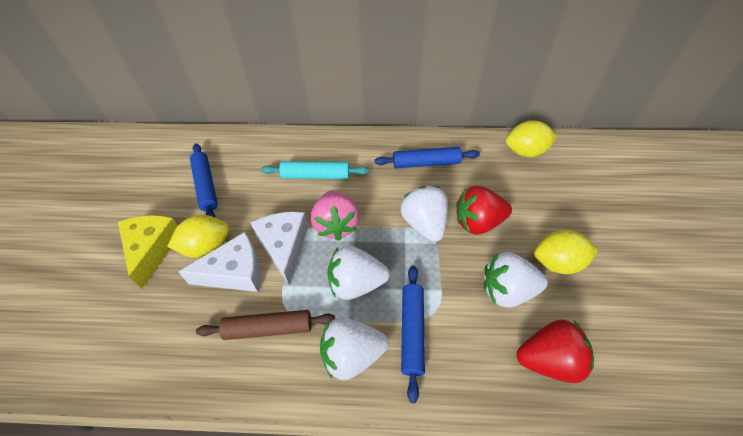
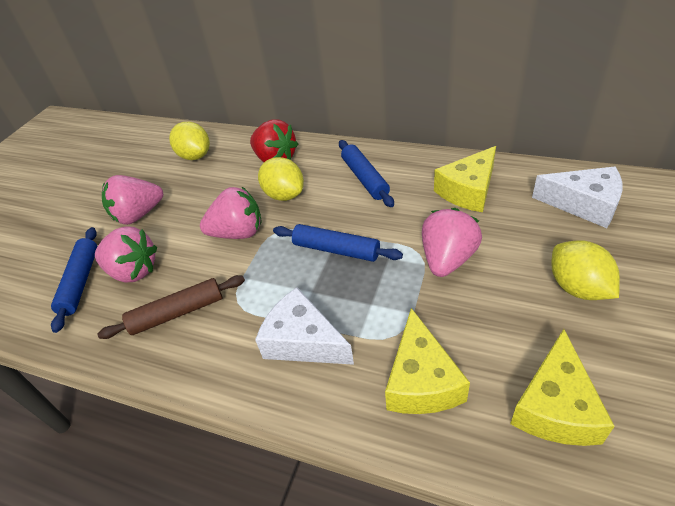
pink strawberry: 1 -> 4
red strawberry: 2 -> 1
turquoise rolling pin: 1 -> 0
white strawberry: 4 -> 0
yellow cheese: 1 -> 3

